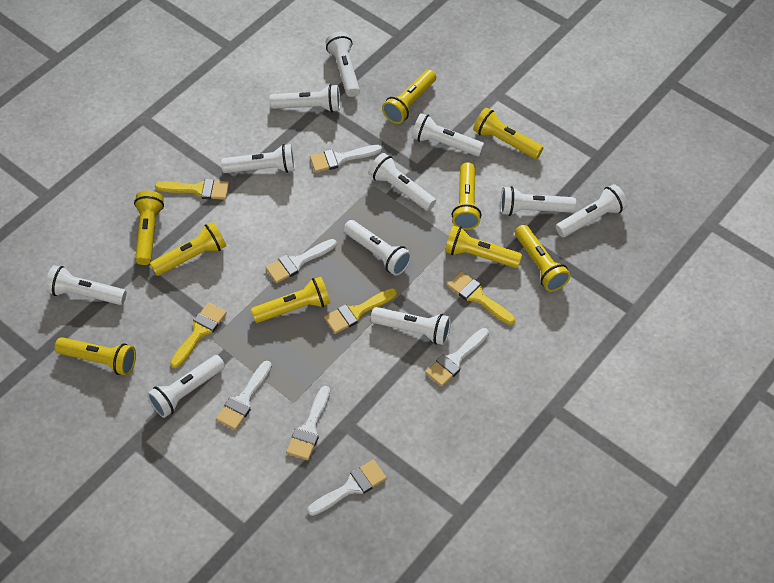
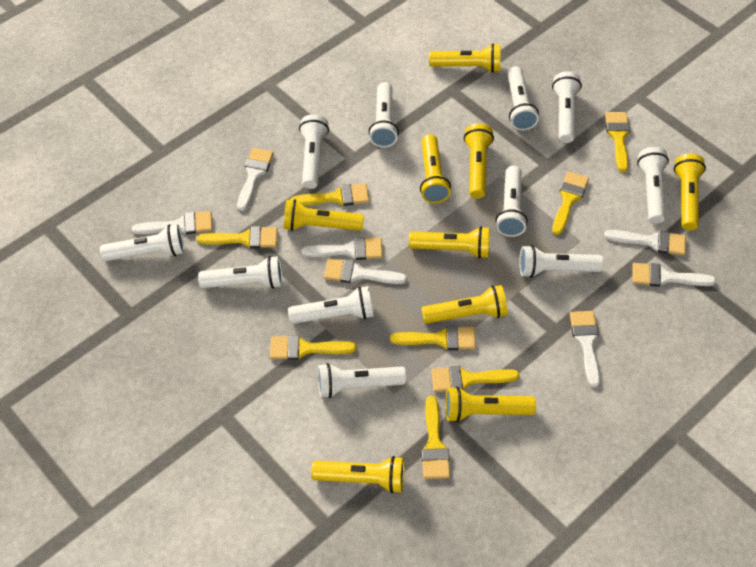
white brush: 6 -> 7
yellow brush: 4 -> 8

